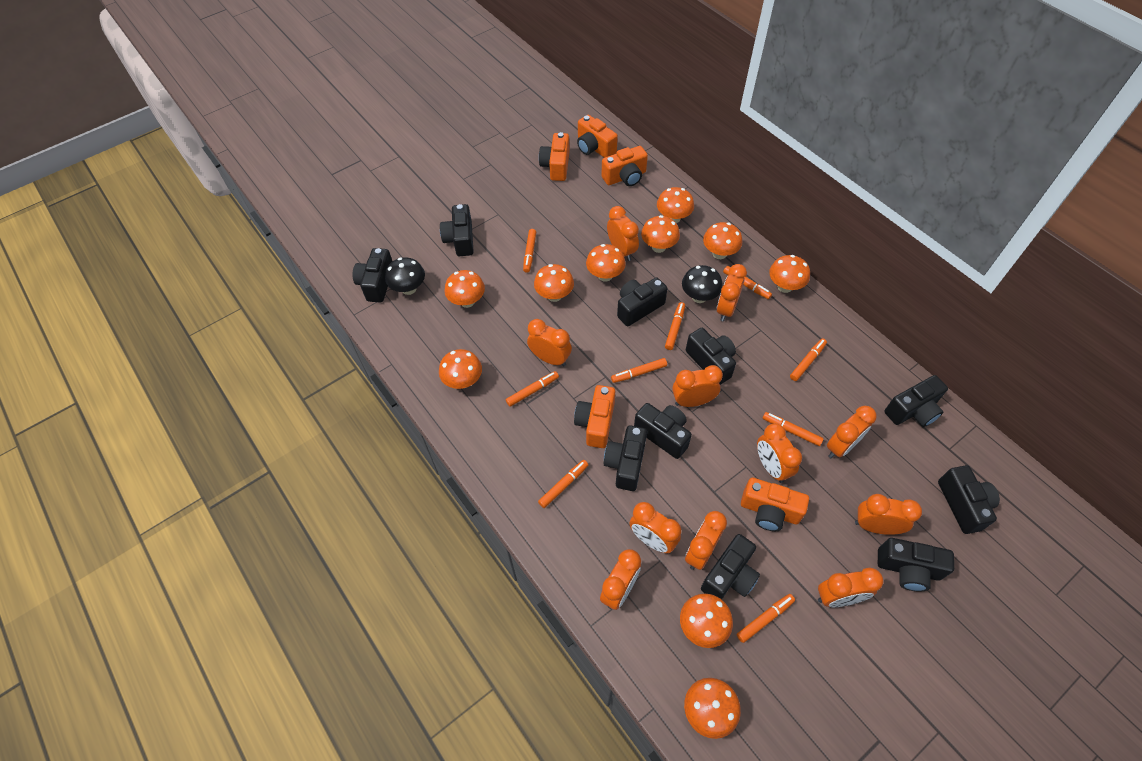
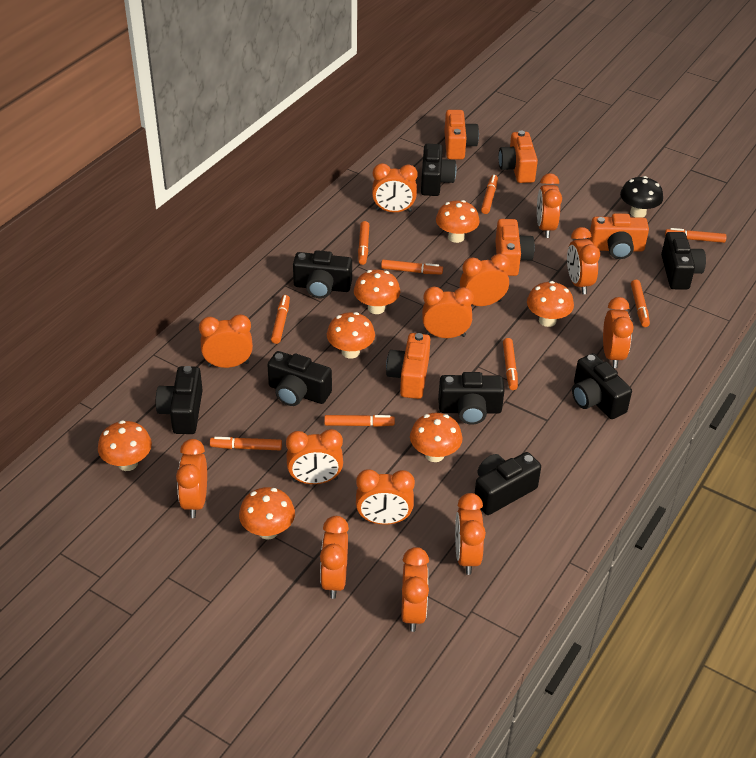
black camera: 10 -> 8
black mushroom: 2 -> 1
orange clock: 11 -> 13
orange mushroom: 10 -> 7

